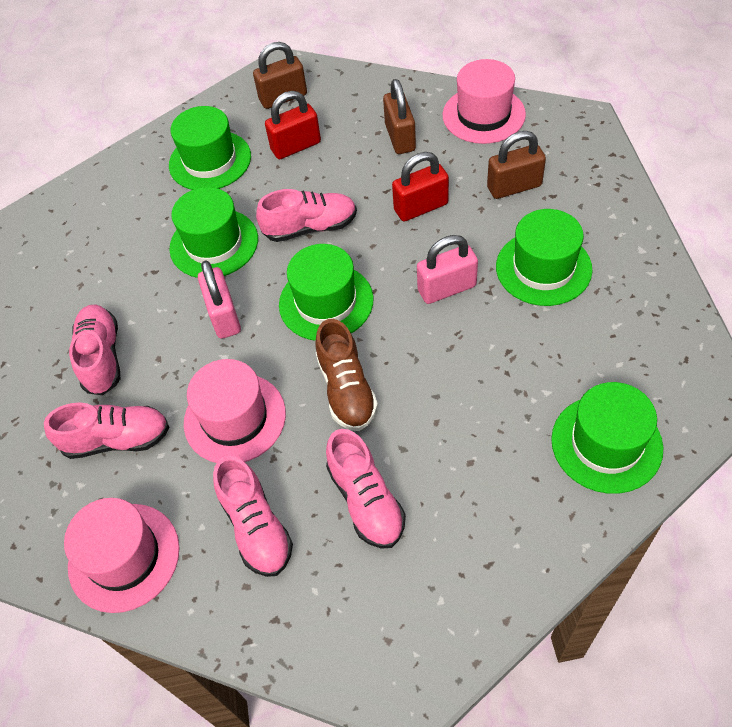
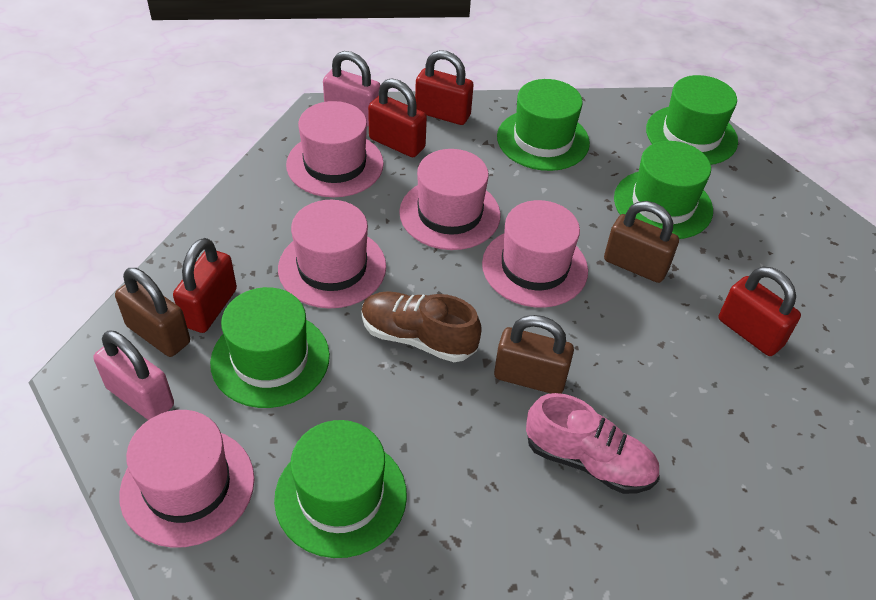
pink hat: 3 -> 5
pink shoe: 5 -> 1
red padlock: 2 -> 4

